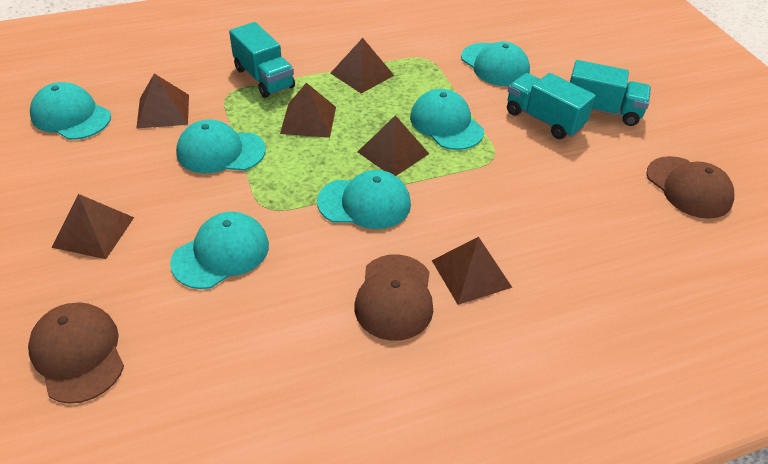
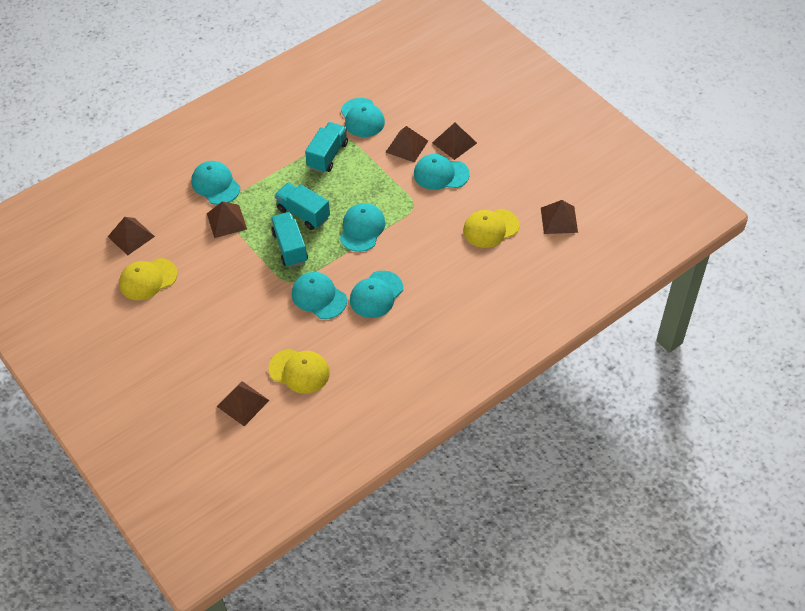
brown cap: 3 -> 0
yellow cap: 0 -> 3

